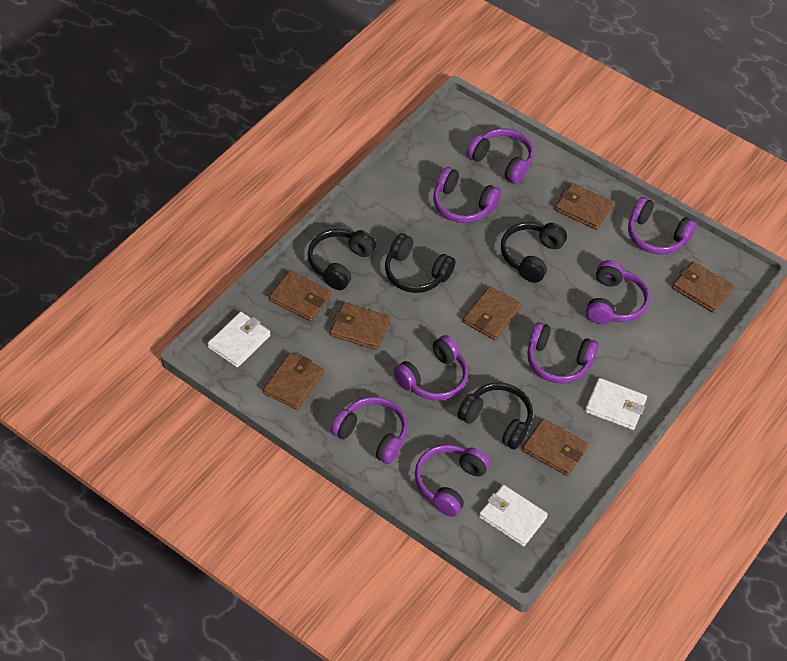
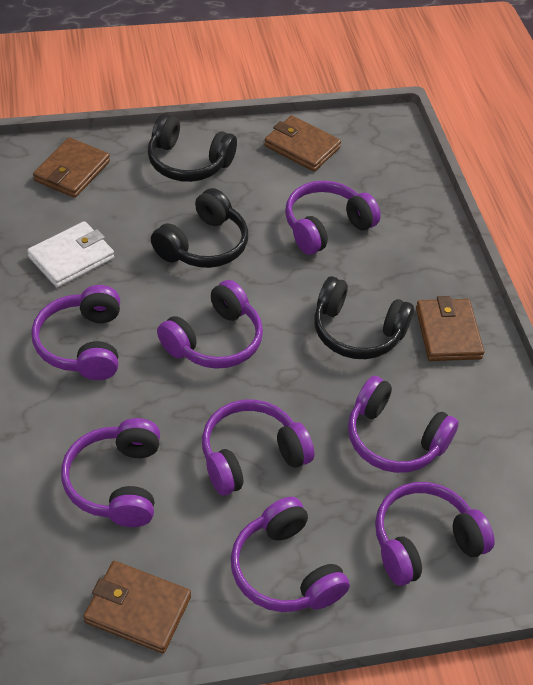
black headphones: 4 -> 3
brown wallet: 7 -> 4
white wallet: 3 -> 1

